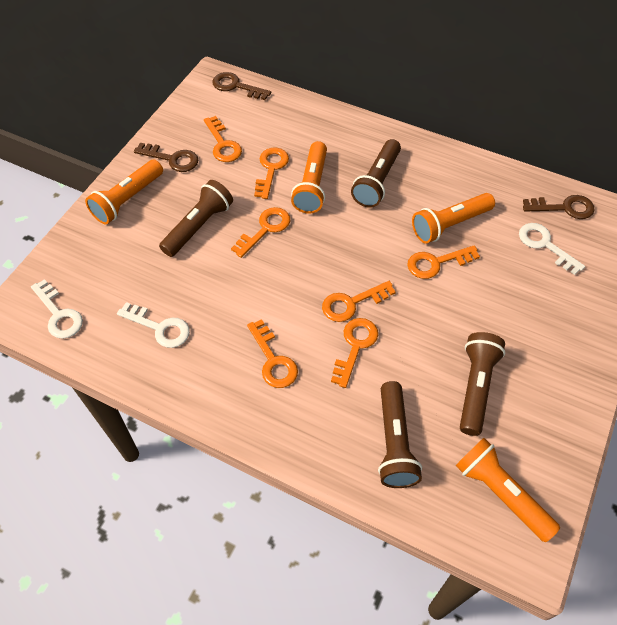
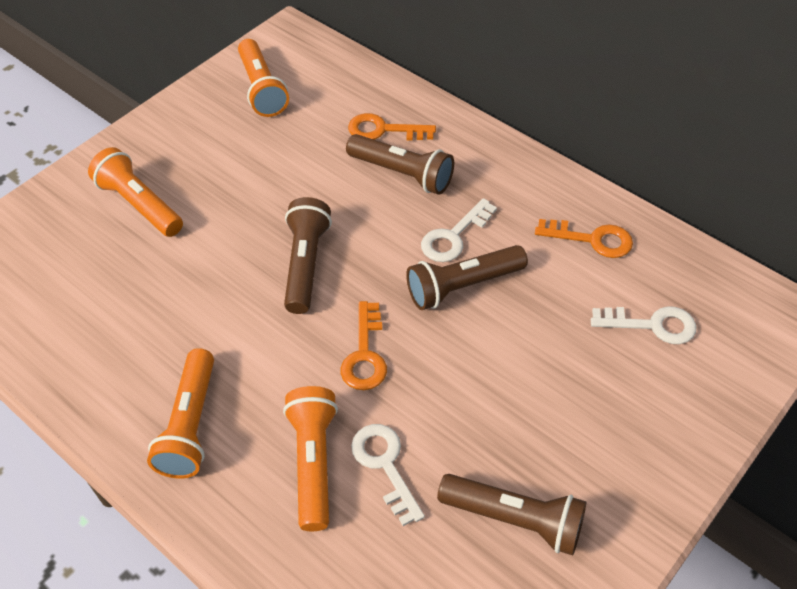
brown key: 3 -> 0
orange key: 7 -> 3

